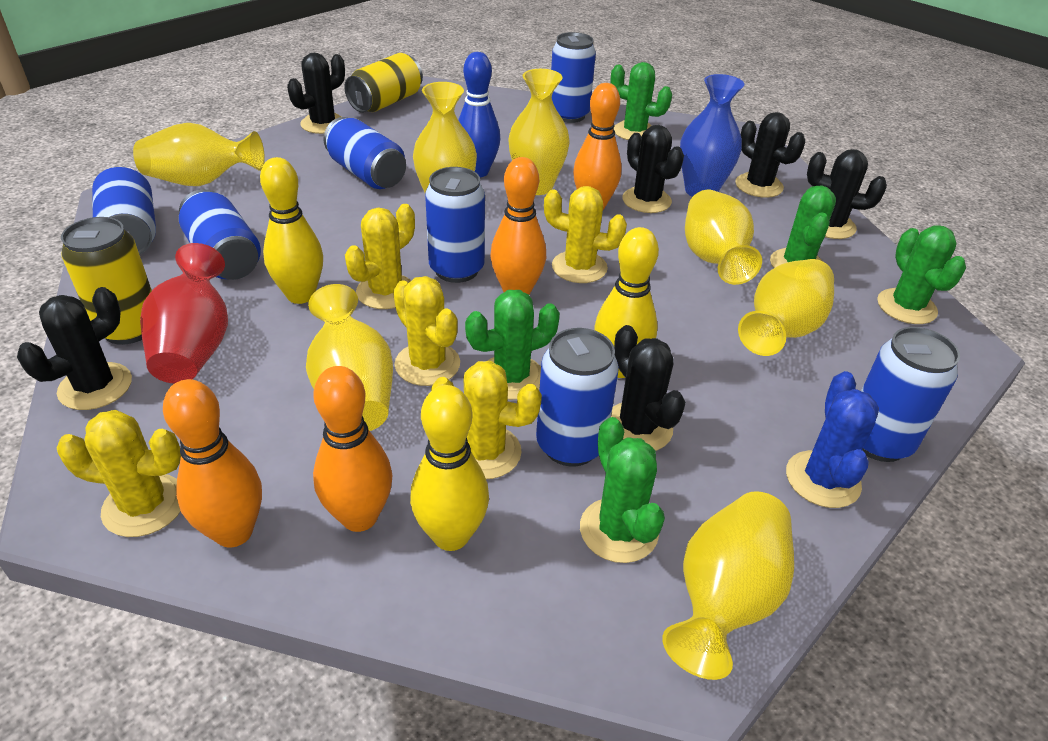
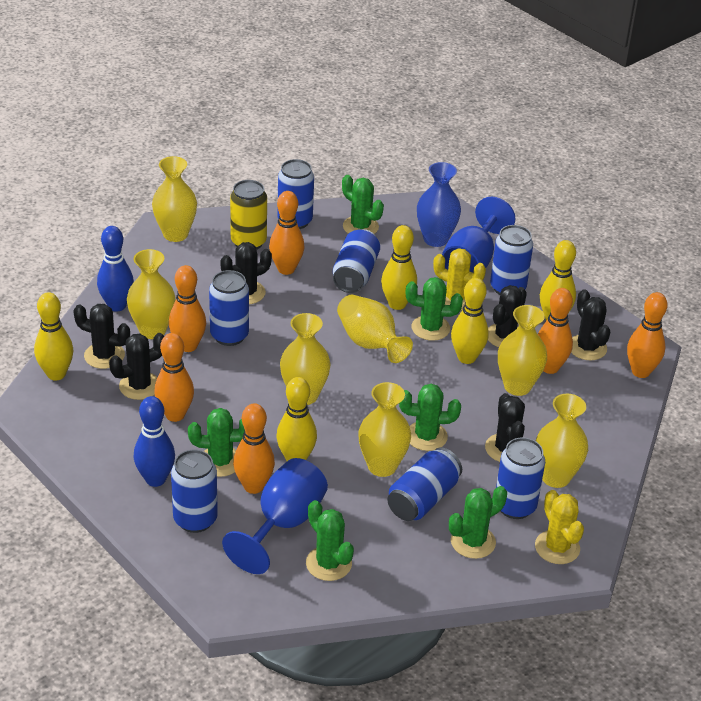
blue bowling pin: 1 -> 2
blue cactus: 1 -> 0
blue goblet: 0 -> 2
green cactus: 5 -> 6
orange bowling pin: 4 -> 6
red vase: 1 -> 0
yellow bowling pin: 3 -> 5
yellow cactus: 5 -> 2
yellow can: 2 -> 1

